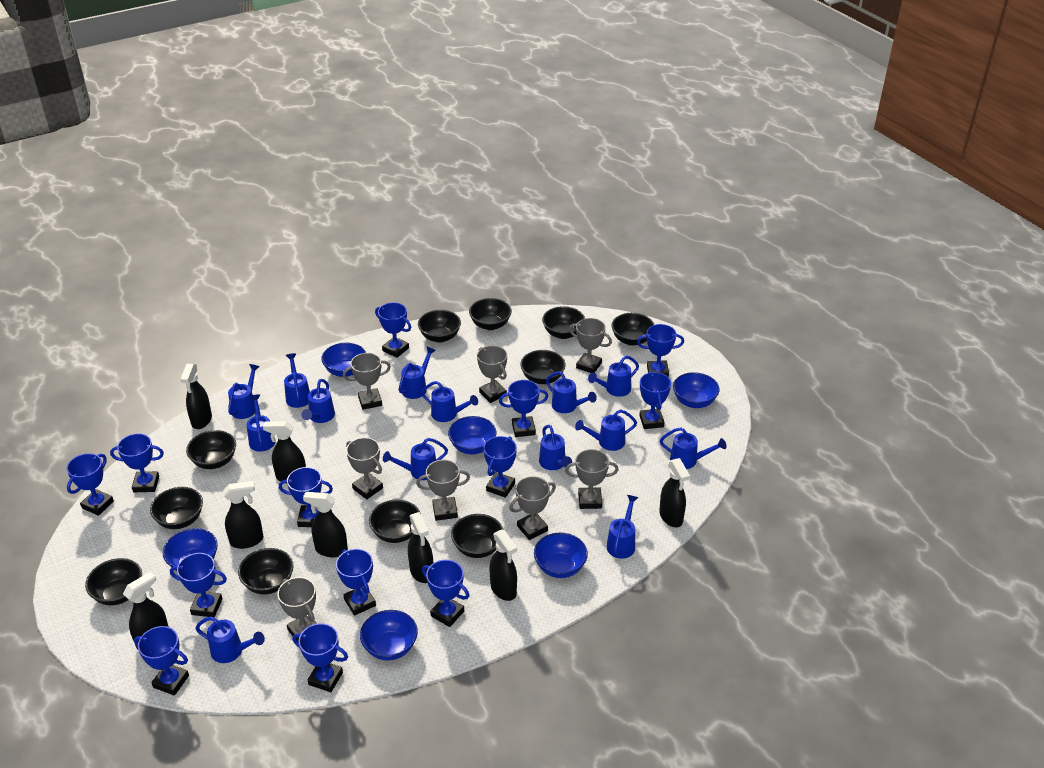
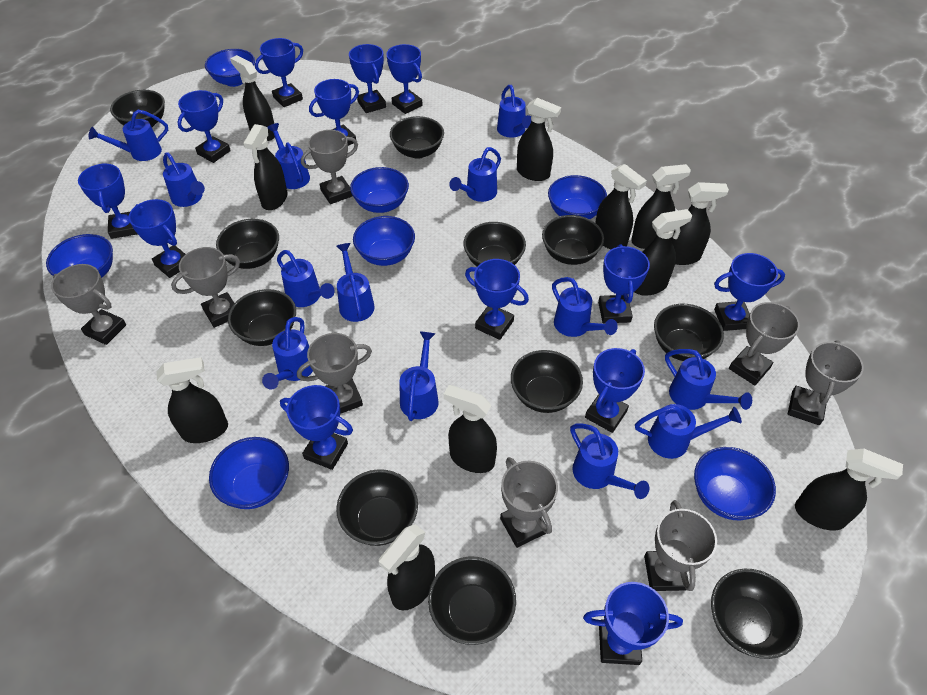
black spray bottle: 8 -> 11
blue bowl: 6 -> 7
blue watering can: 14 -> 13

